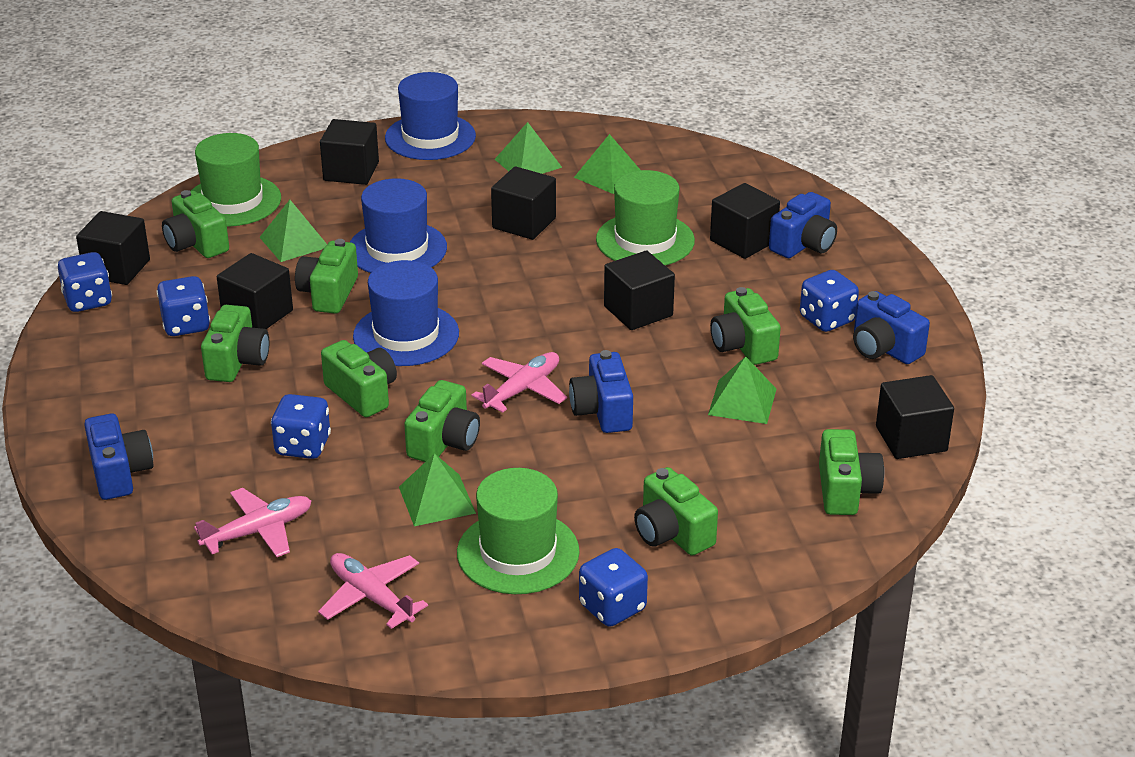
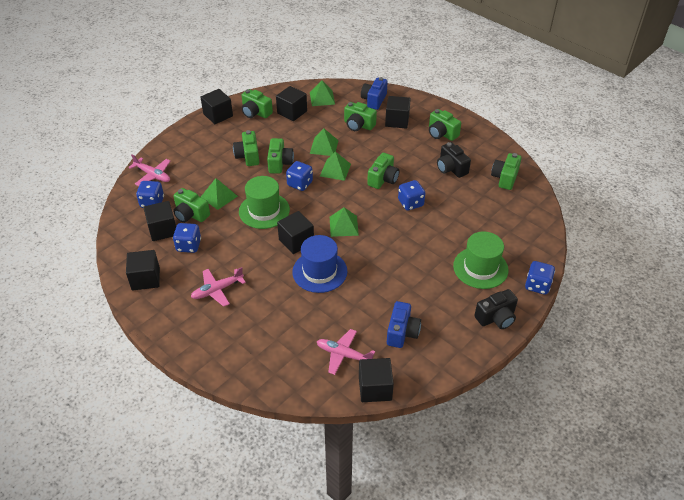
black camera: 0 -> 2
blue camera: 4 -> 2
blue hat: 3 -> 1
green hat: 3 -> 2

